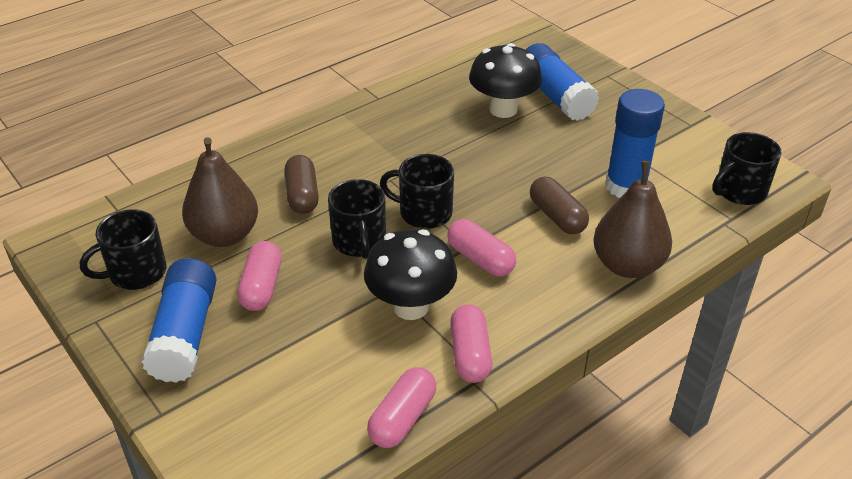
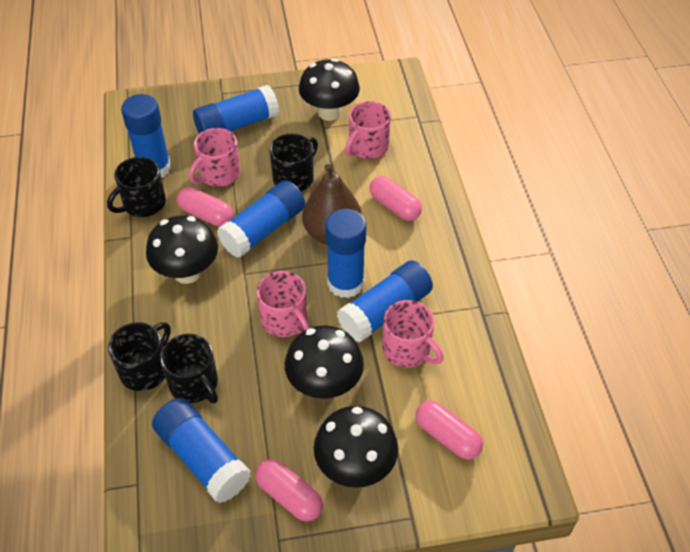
black mushroom: 2 -> 4
blue glue stick: 3 -> 6
brown capsule: 2 -> 0
brown pear: 2 -> 1
pink mug: 0 -> 4

